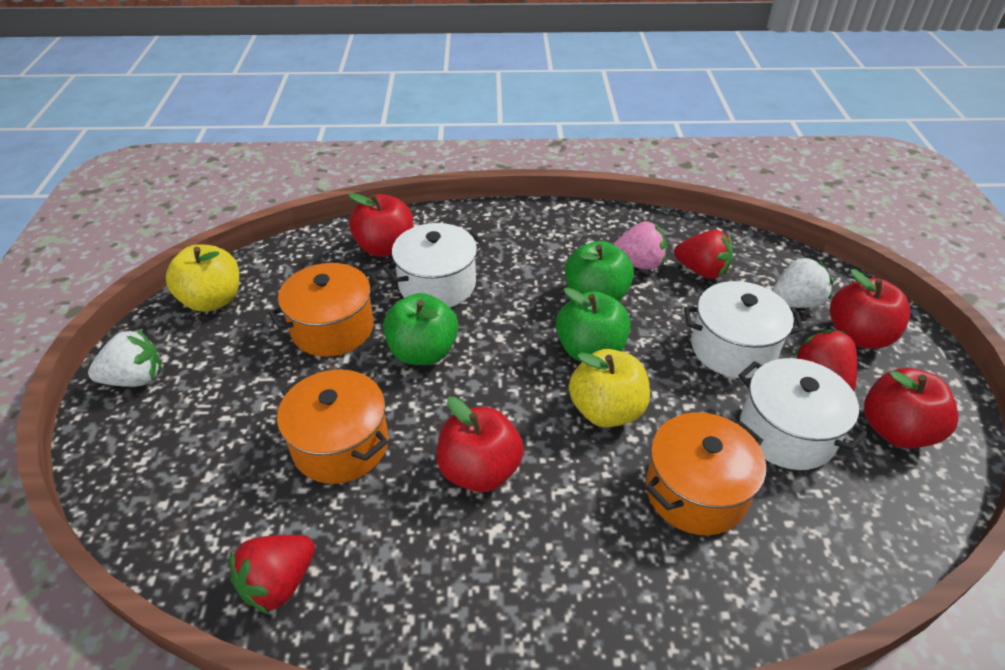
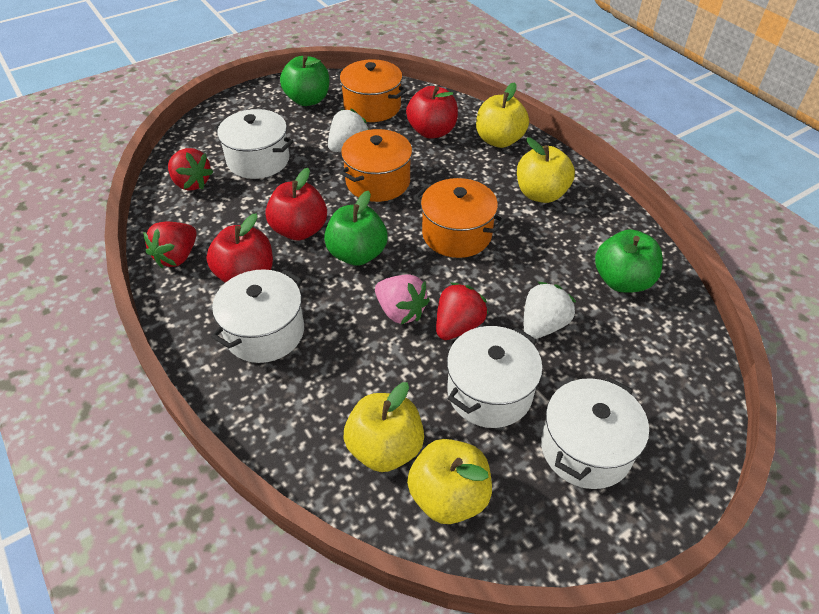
red apple: 4 -> 3
white pot: 3 -> 4
yellow apple: 2 -> 4

